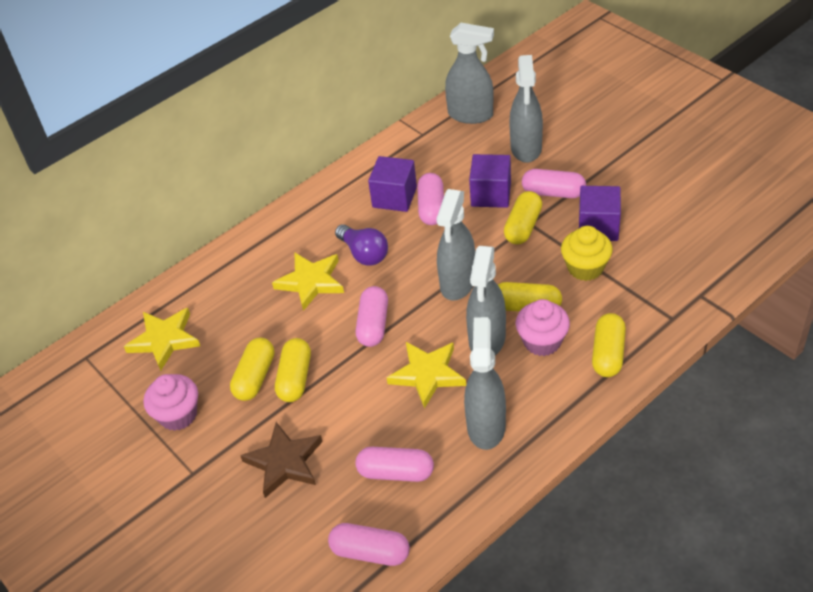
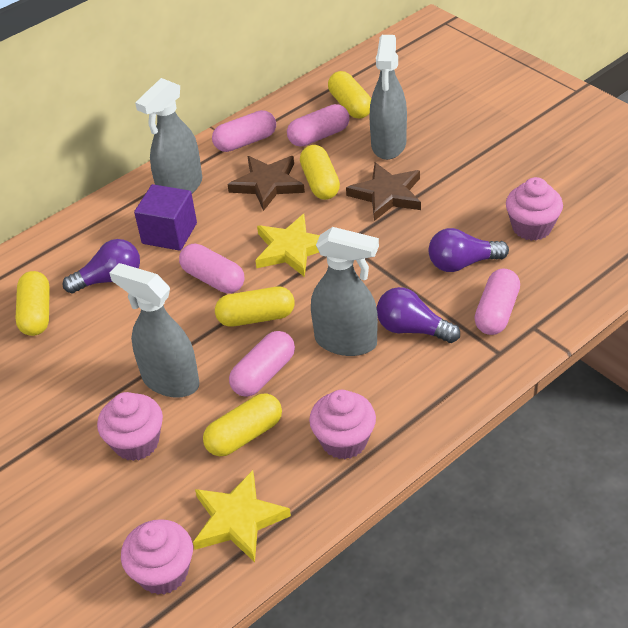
brown star: 1 -> 2
grey spray bottle: 5 -> 4
pink cupcake: 2 -> 4
purple cube: 3 -> 1
purple light bulb: 1 -> 3
yellow cupcake: 1 -> 0
yellow star: 3 -> 2

